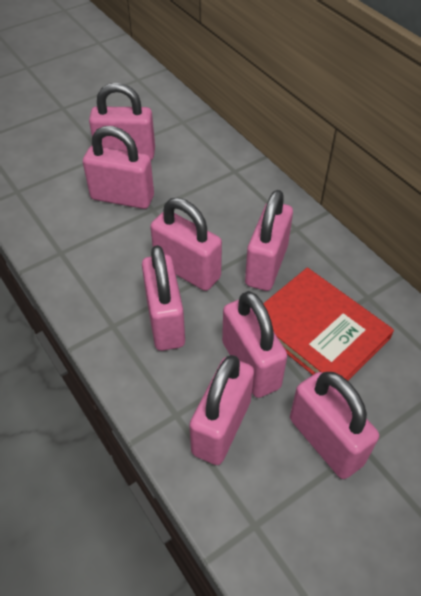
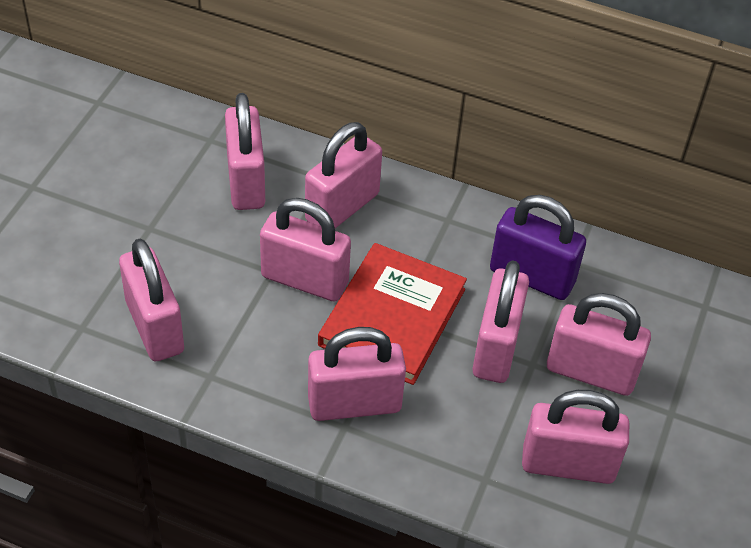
purple padlock: 0 -> 1

